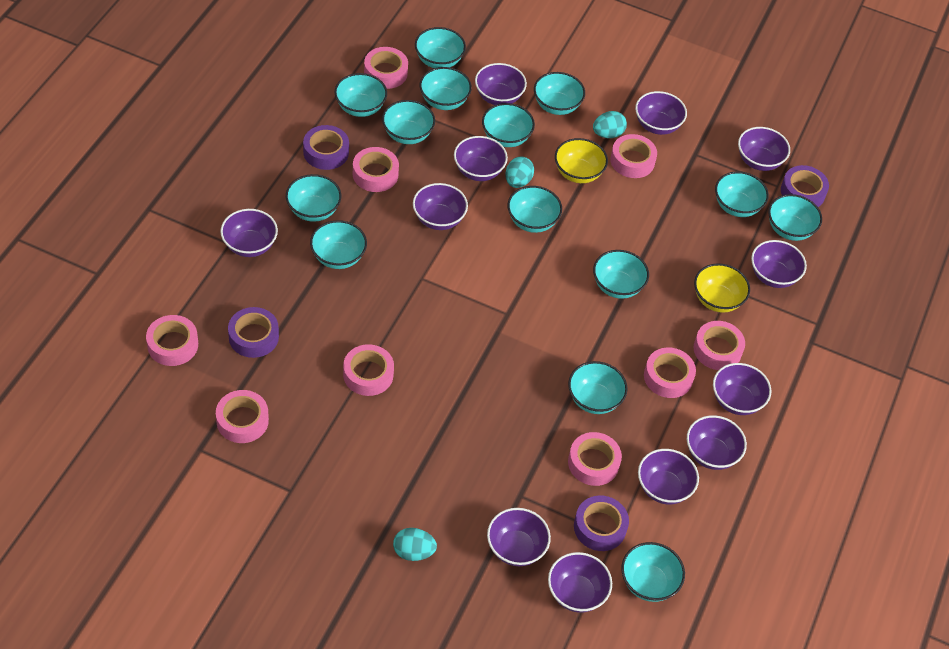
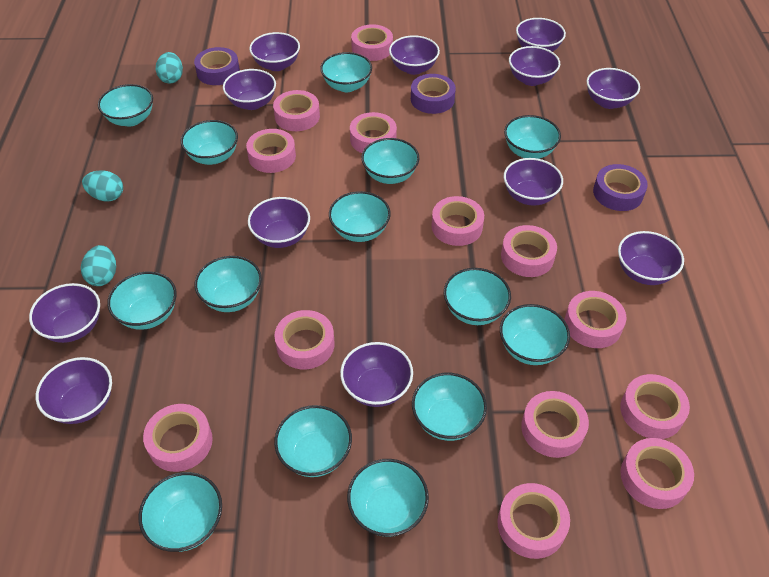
pink tape: 9 -> 13
purple tape: 4 -> 3
yellow bowl: 2 -> 0

